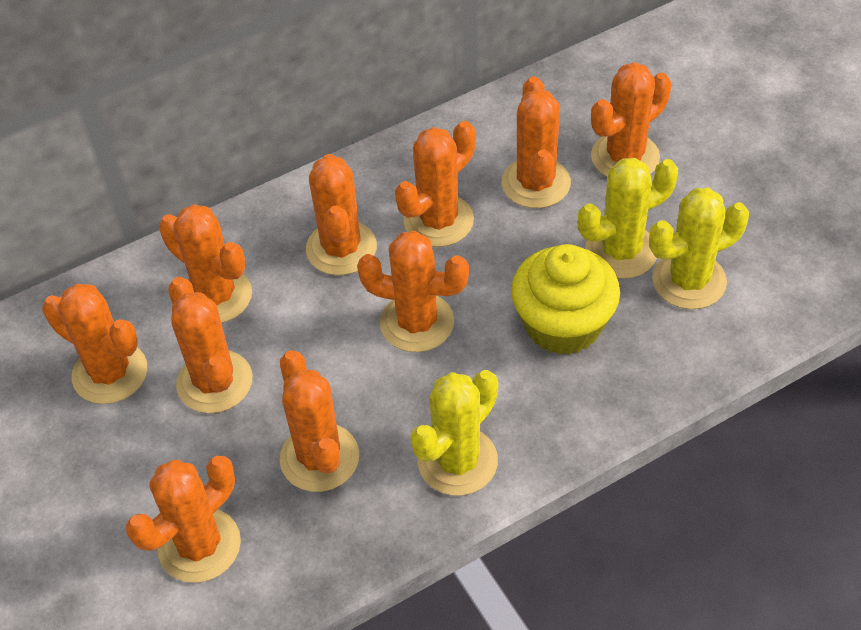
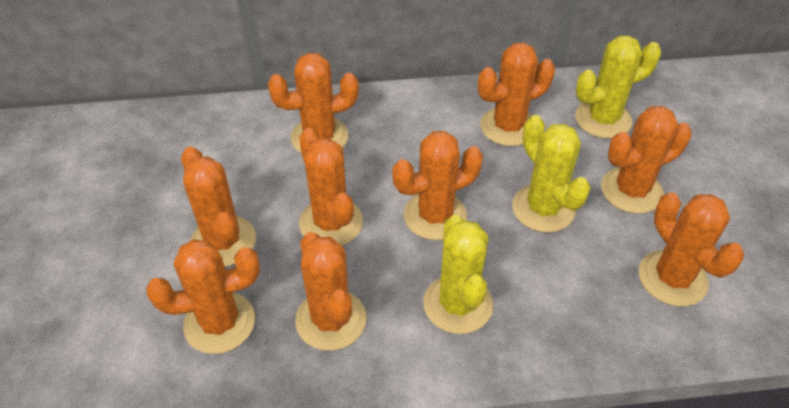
orange cactus: 10 -> 9
yellow cupcake: 1 -> 0

